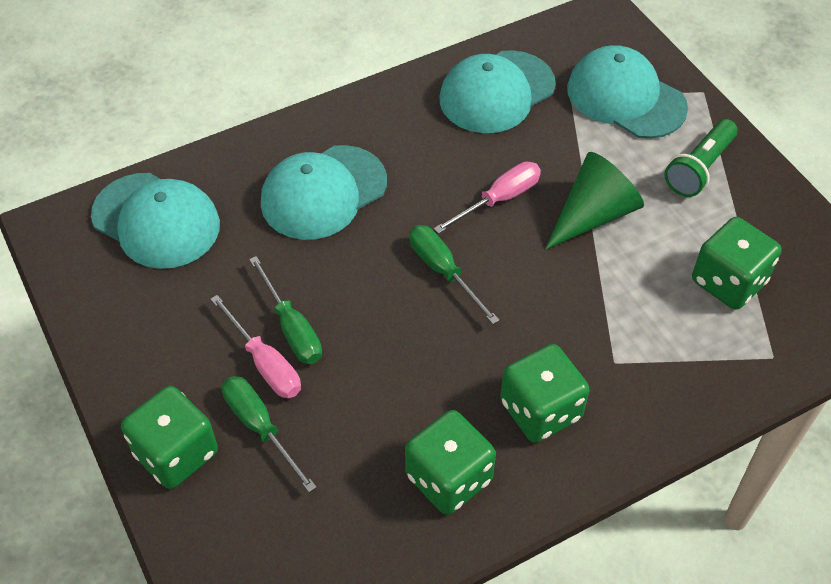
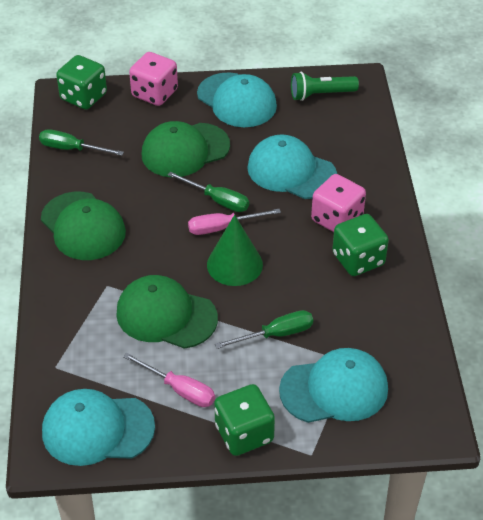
green cap: 0 -> 3
green dice: 4 -> 3
pink dice: 0 -> 2

